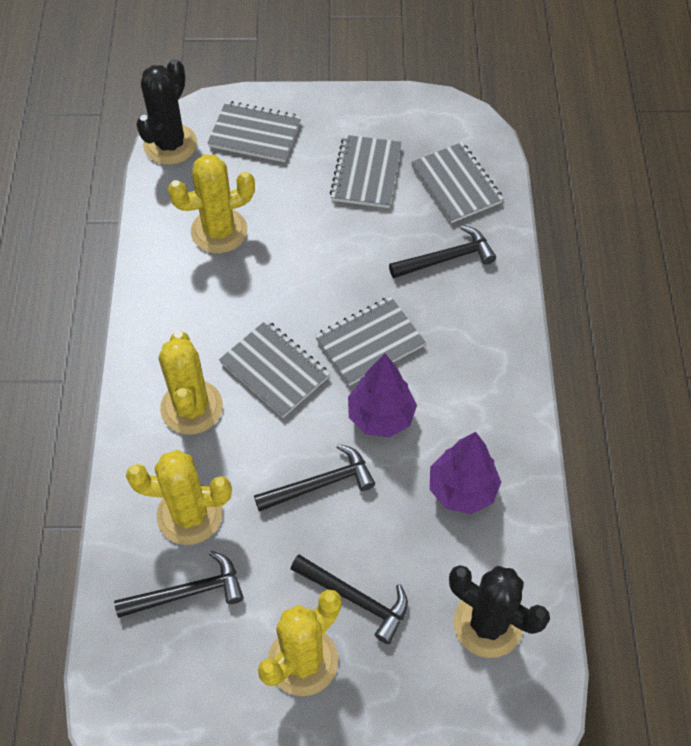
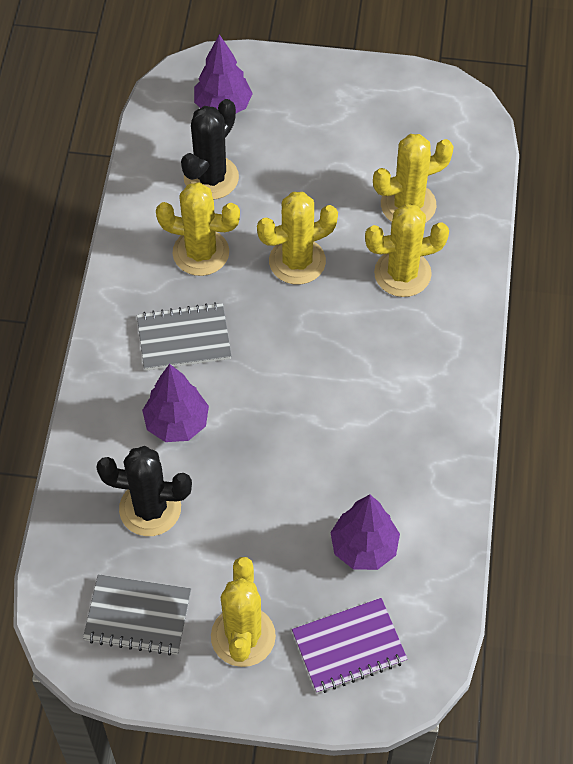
black hammer: 4 -> 0
grey notebook: 5 -> 2
purple notebook: 0 -> 1
purple tree: 2 -> 3
yellow cactus: 4 -> 5

